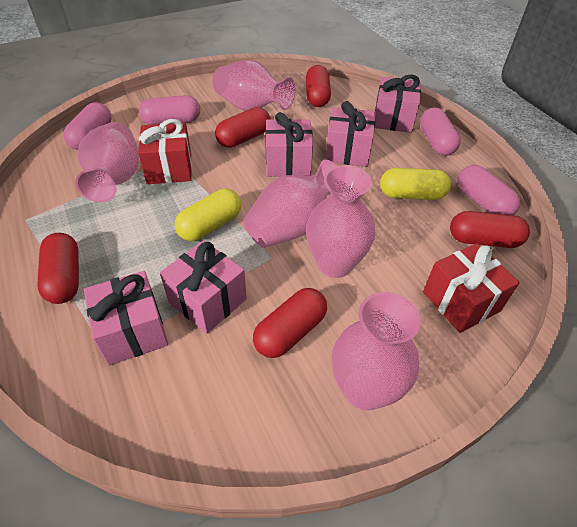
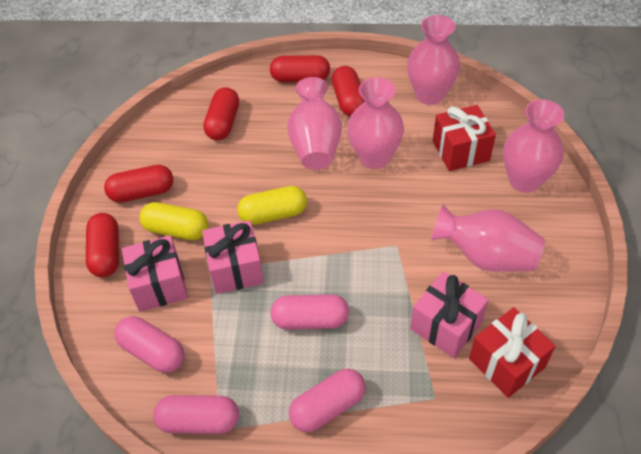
pink gift: 5 -> 3

